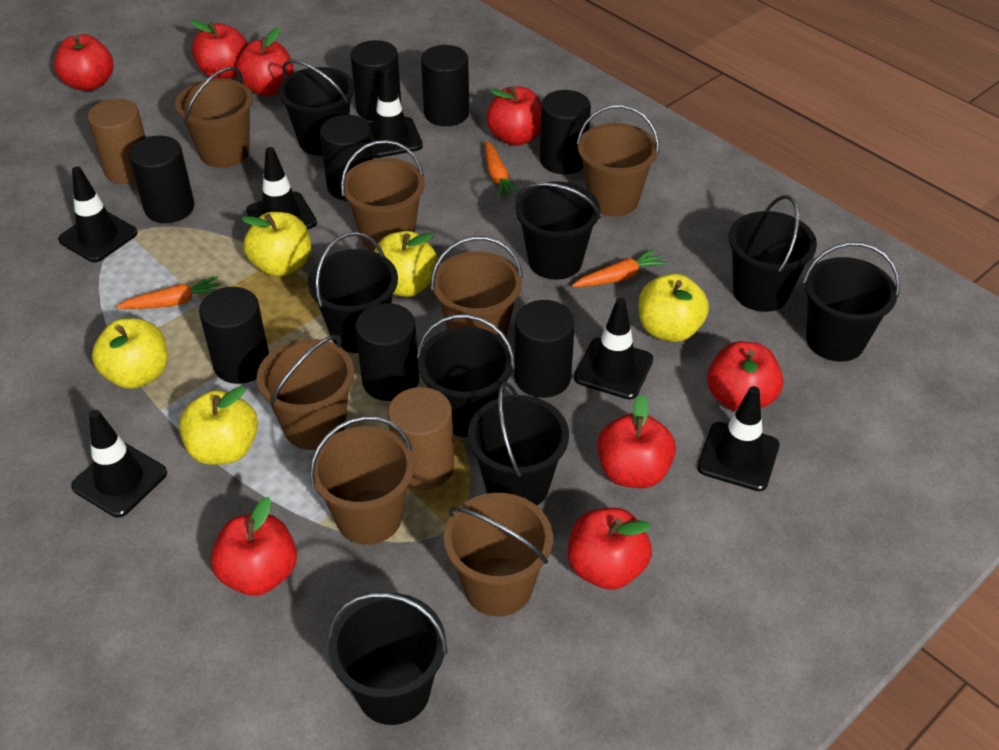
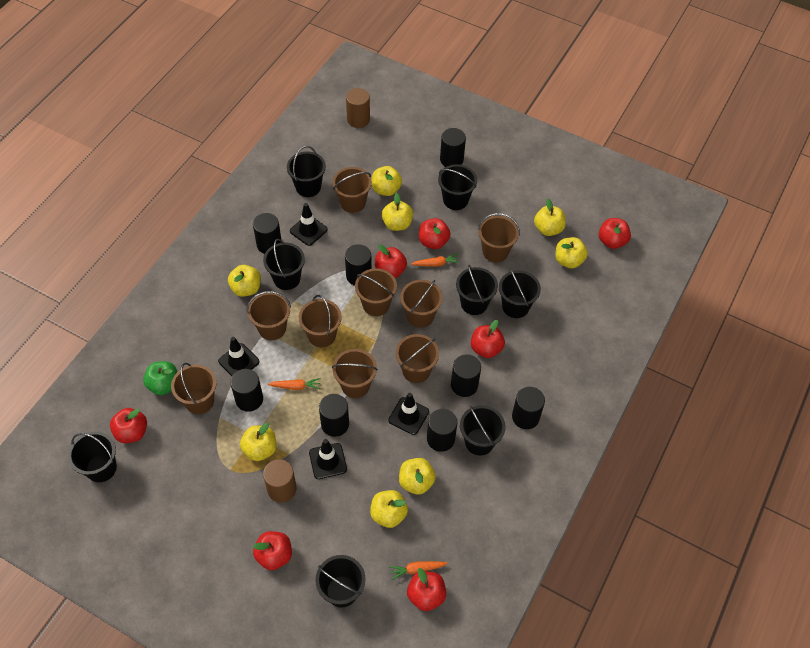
black traffic cone: 6 -> 4
brown bucket: 7 -> 9
green apple: 0 -> 1
red apple: 8 -> 7
yellow apple: 5 -> 8

